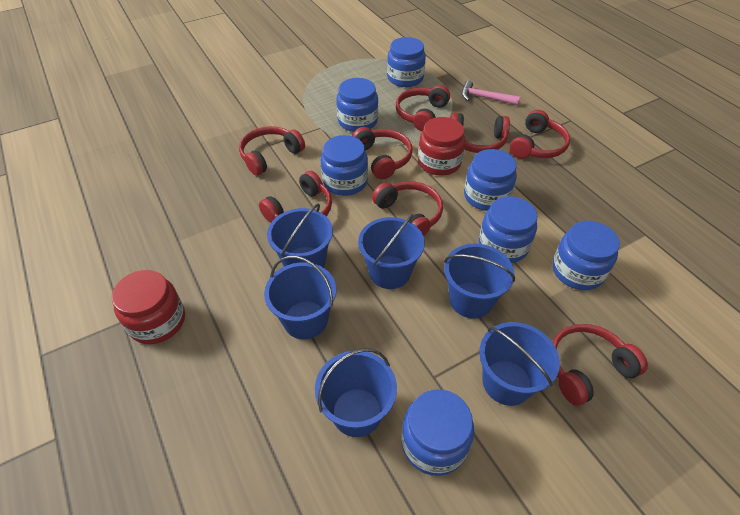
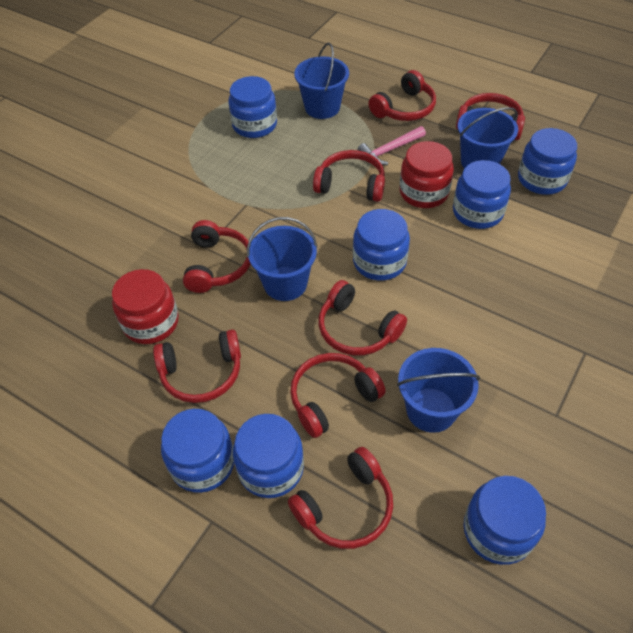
blue bucket: 6 -> 4

